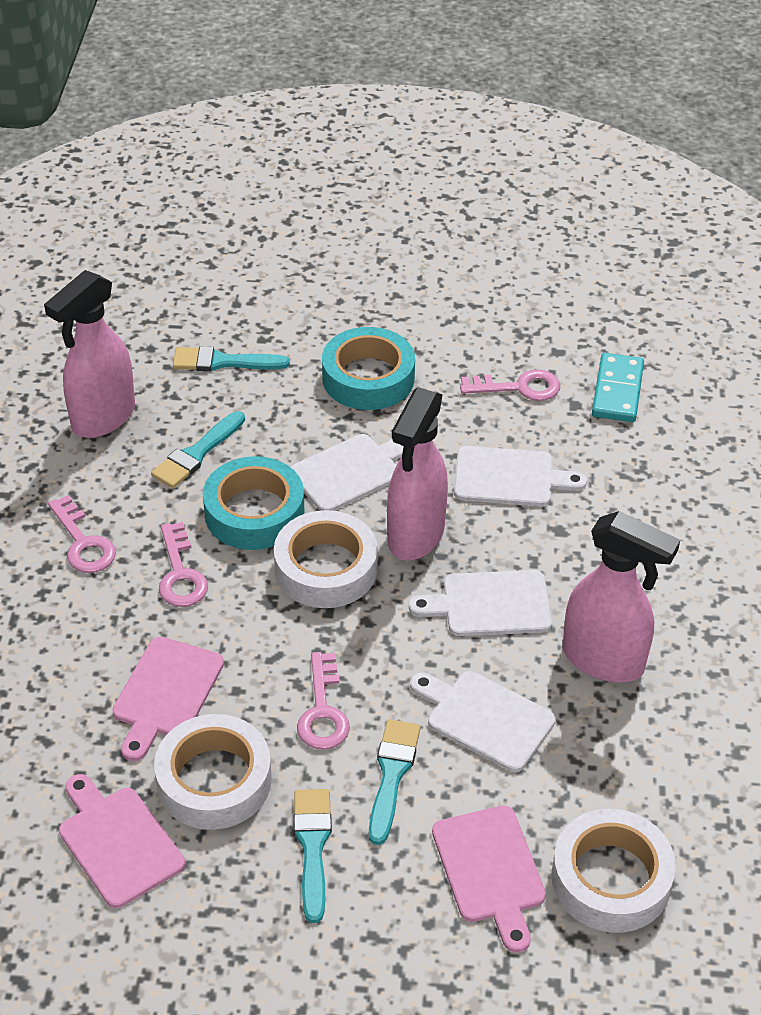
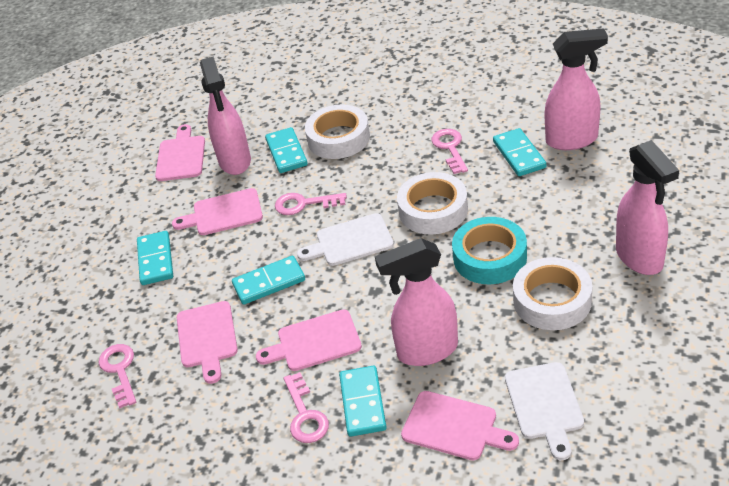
pink cutting board: 3 -> 5
pink spray bottle: 3 -> 4
turquoise brush: 4 -> 0
turquoise domino: 1 -> 5
turquoise tape: 2 -> 1
white cutting board: 4 -> 2

